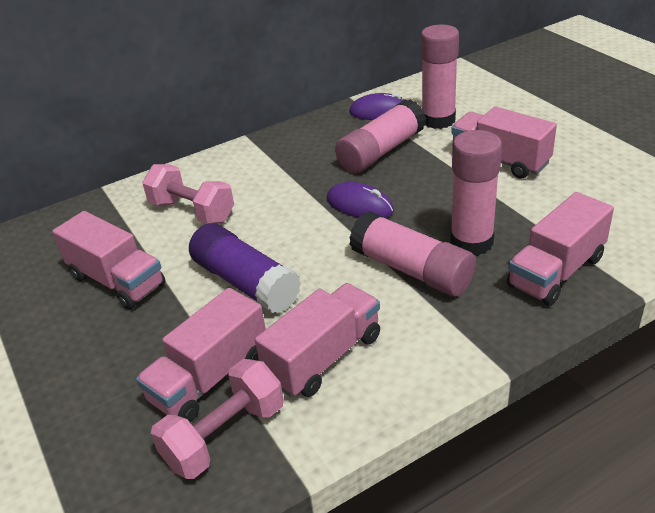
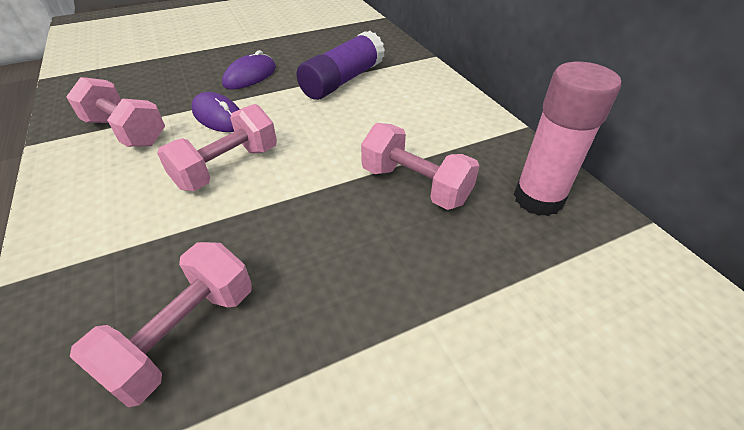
pink dumbbell: 2 -> 4
pink glue stick: 4 -> 1
pink truck: 5 -> 0

